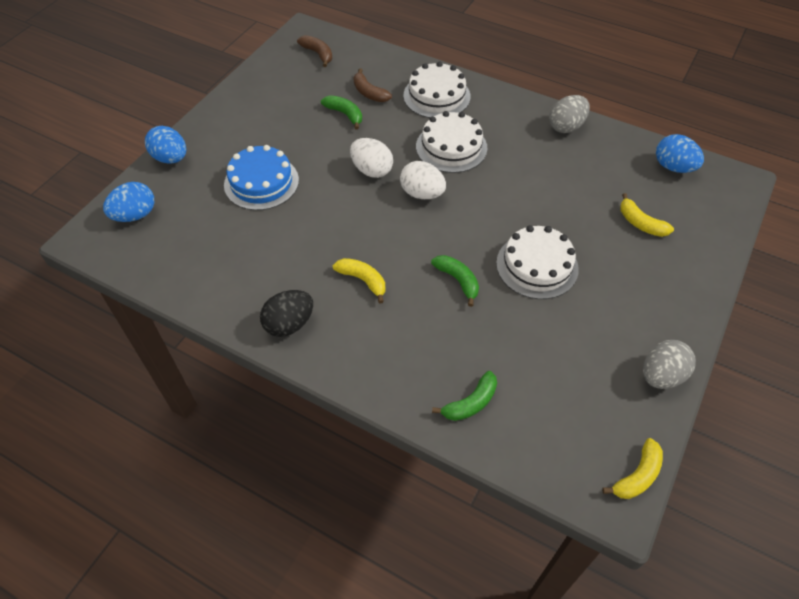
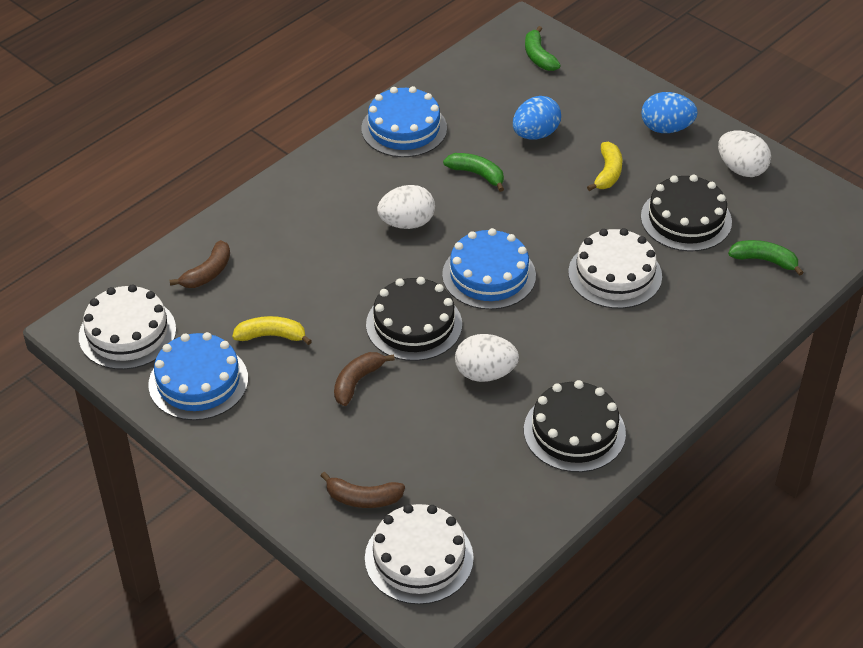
black cake: 0 -> 3
black egg: 1 -> 0
blue cake: 1 -> 3
blue egg: 3 -> 2
brown banana: 2 -> 3
grey egg: 2 -> 0
white egg: 2 -> 3
yellow banana: 3 -> 2

